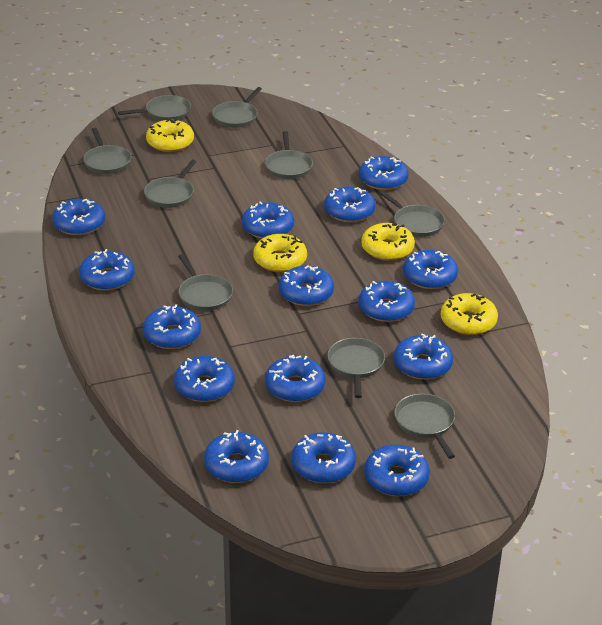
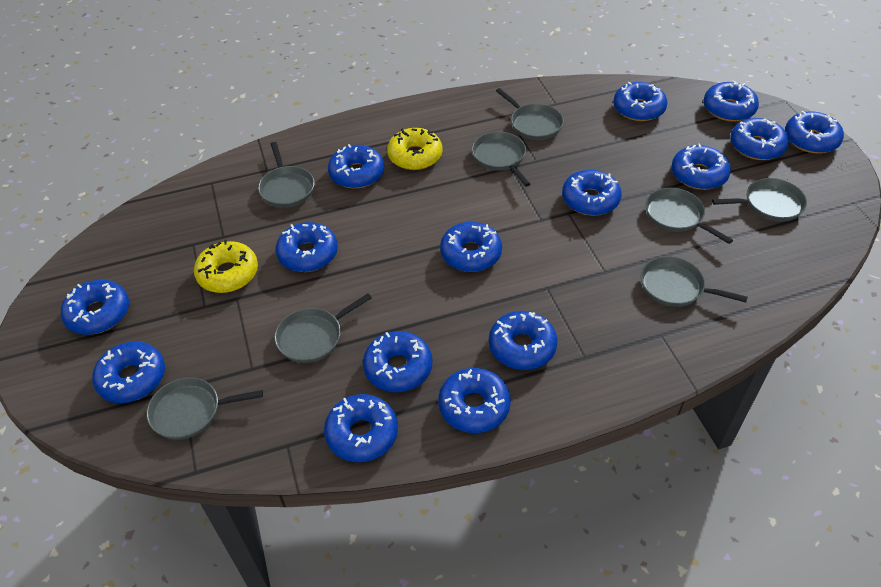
grey pan: 9 -> 8
yellow donut: 4 -> 2

